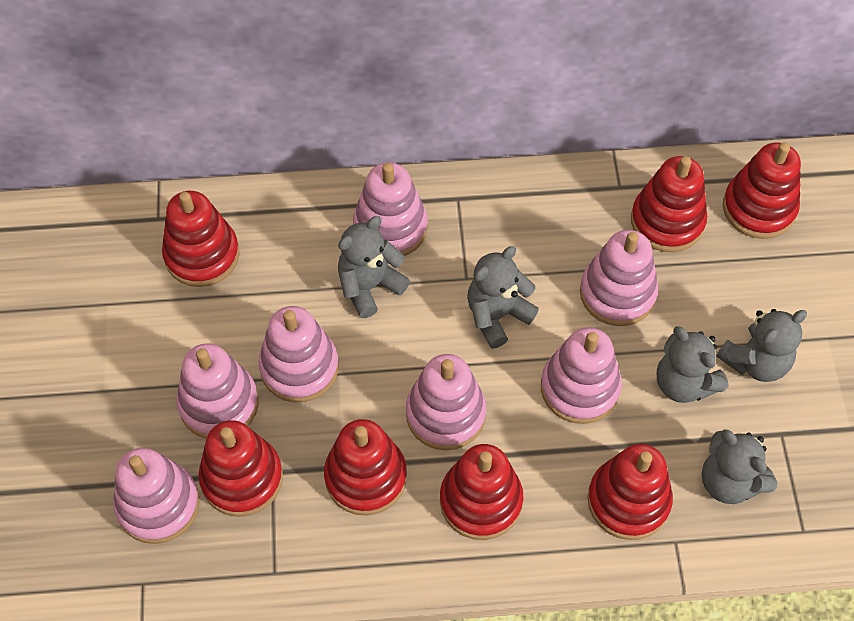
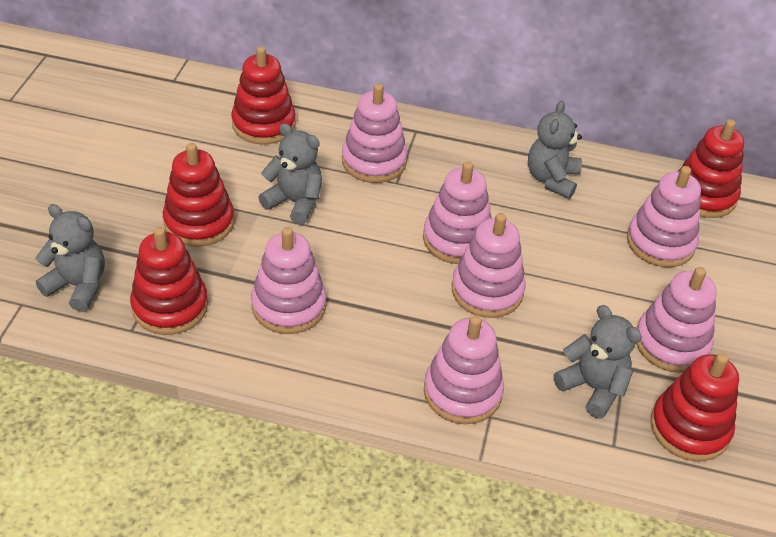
grey teddy bear: 5 -> 4
red stacking toy: 7 -> 5

